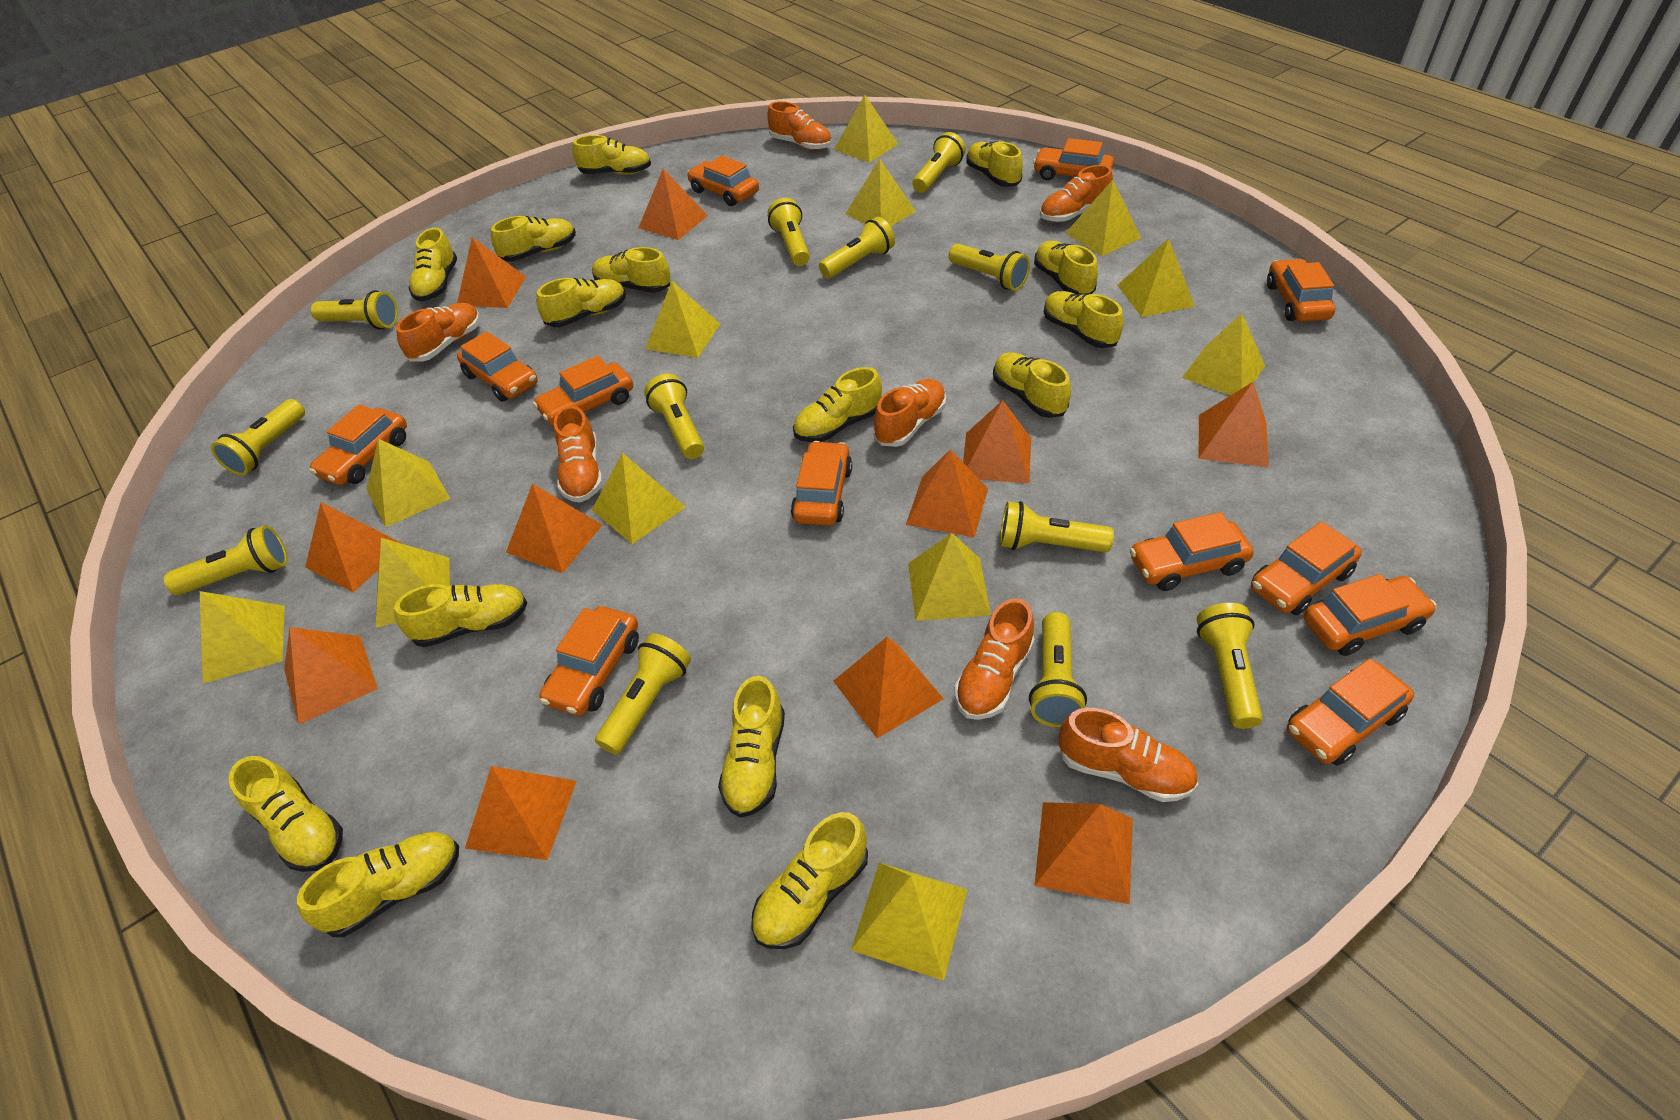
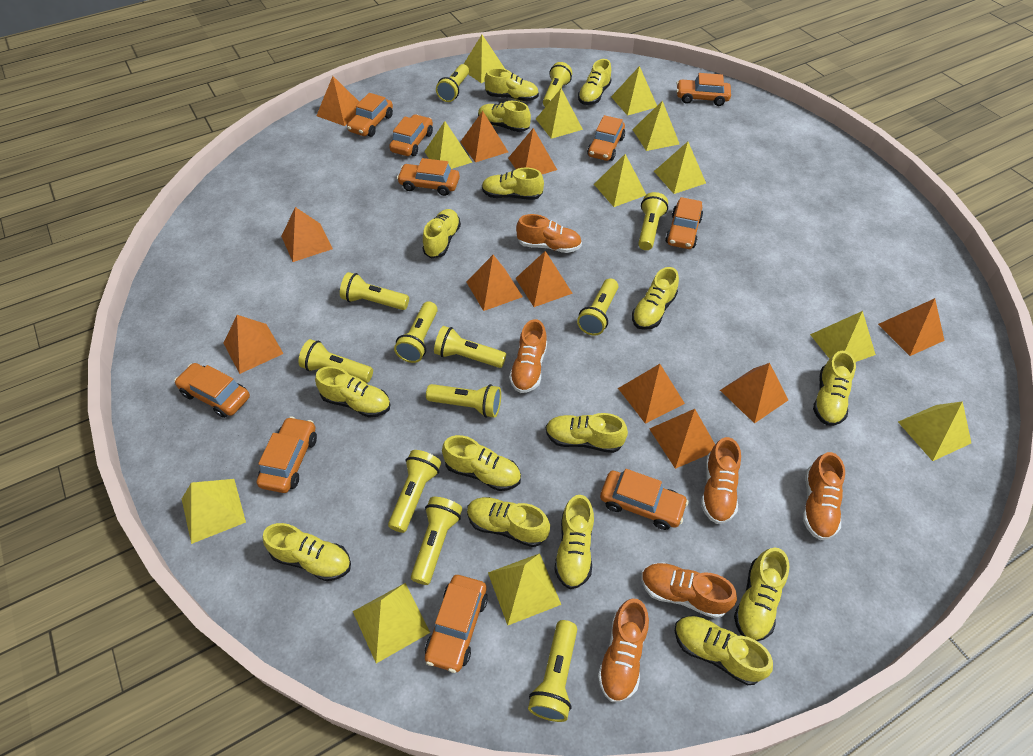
orange car: 12 -> 10
orange shoe: 7 -> 6

